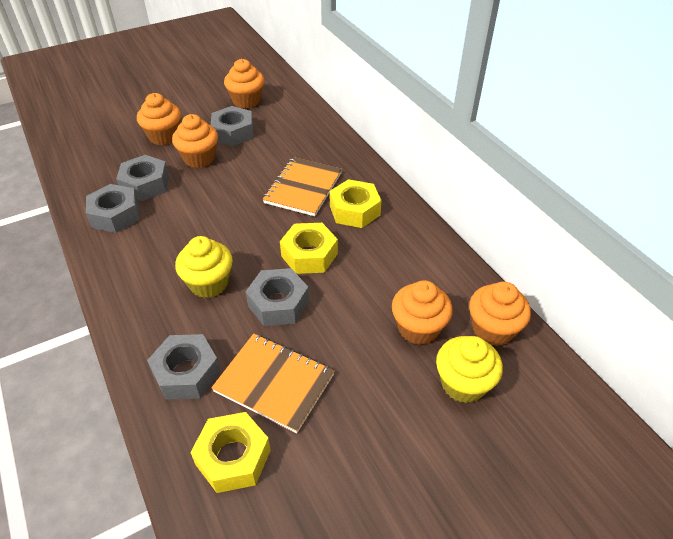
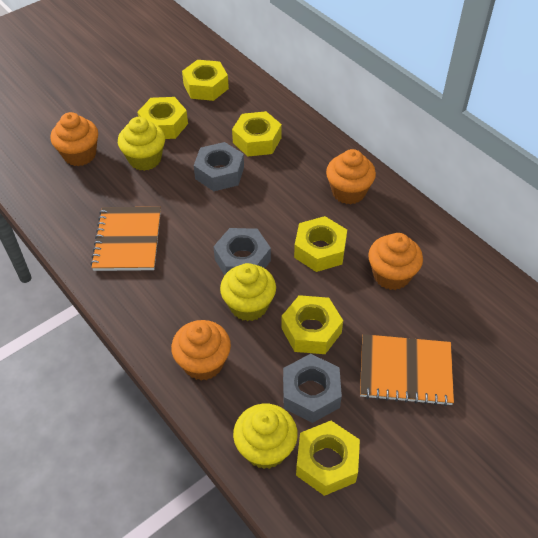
grey nut: 5 -> 3
orange cupcake: 5 -> 4
yellow cupcake: 2 -> 3
yellow nut: 3 -> 6

